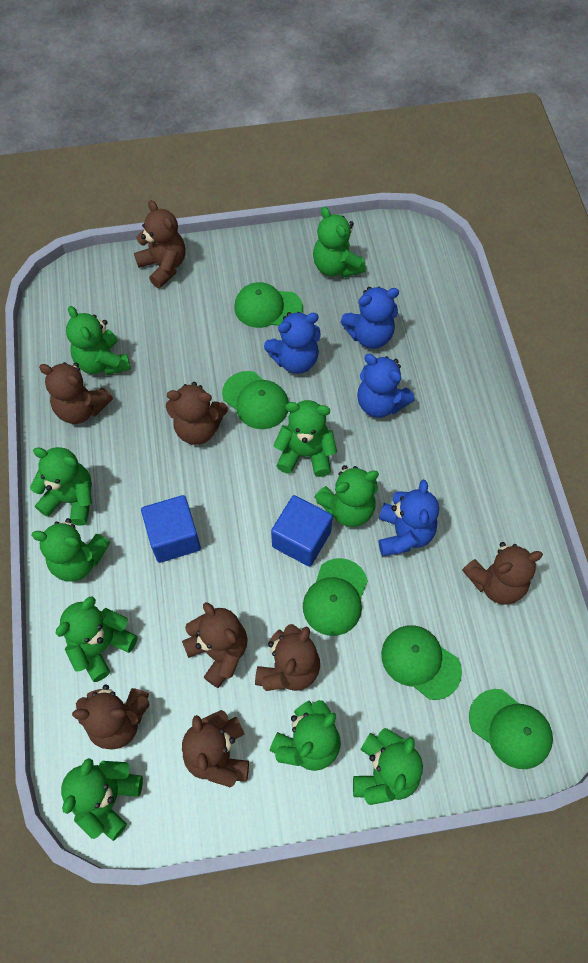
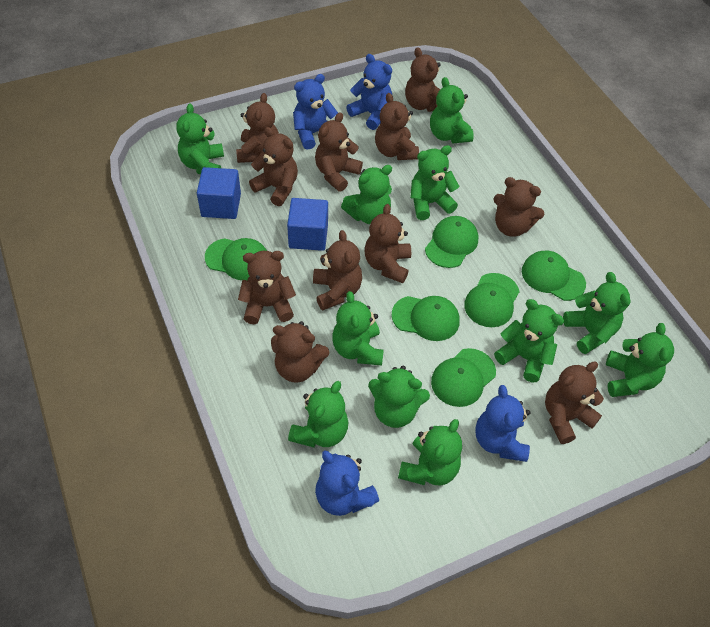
brown teddy bear: 8 -> 11
green cap: 5 -> 6
green teddy bear: 10 -> 11

